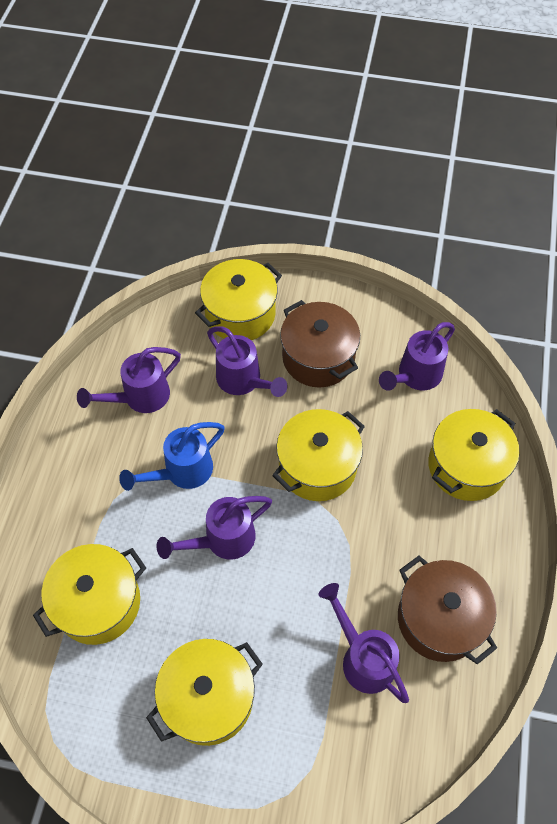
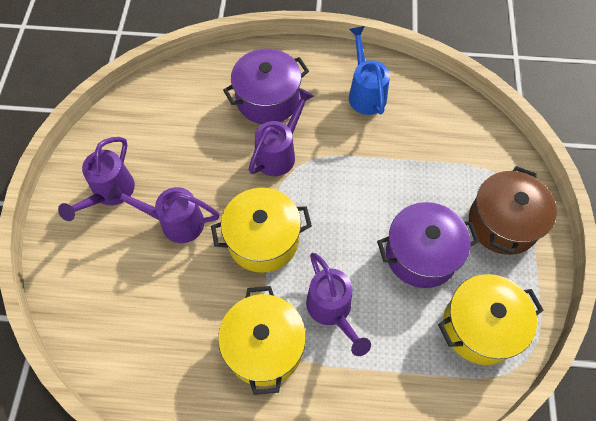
brown pot: 2 -> 1
purple pot: 0 -> 2
purple watering can: 5 -> 4
yellow pot: 5 -> 3

